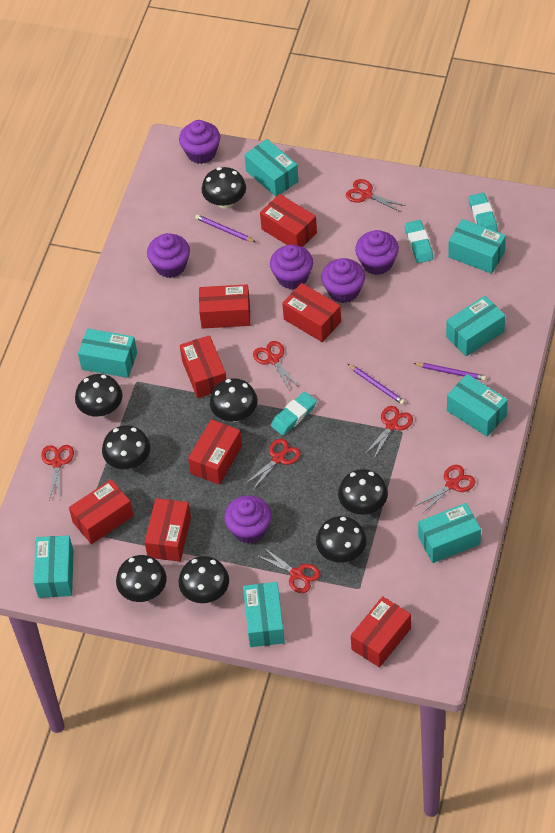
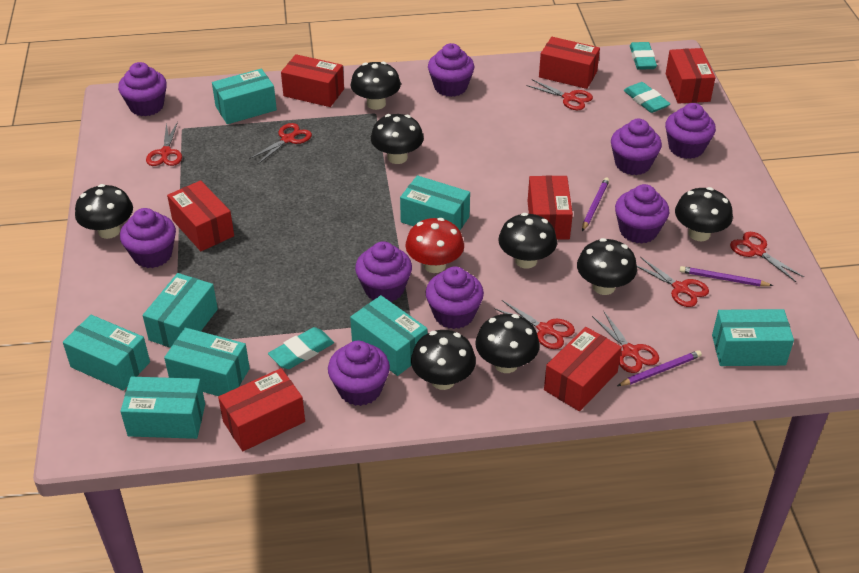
purple cupcake: 6 -> 9
red box: 8 -> 7
red mushroom: 0 -> 1

